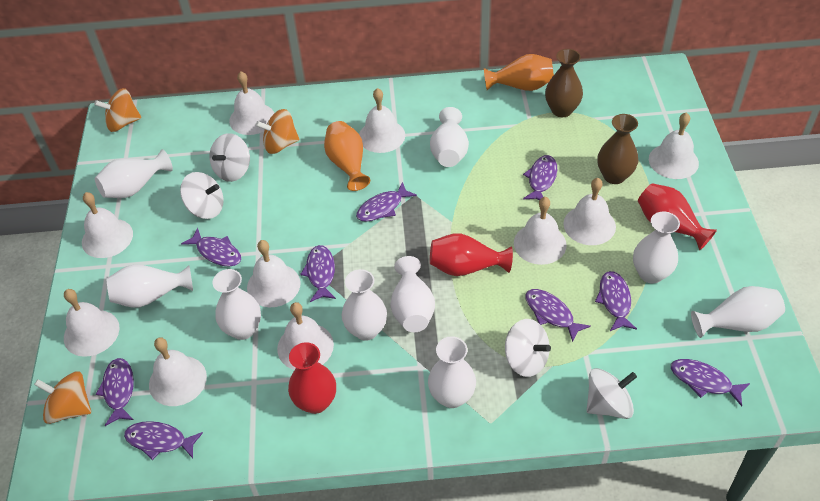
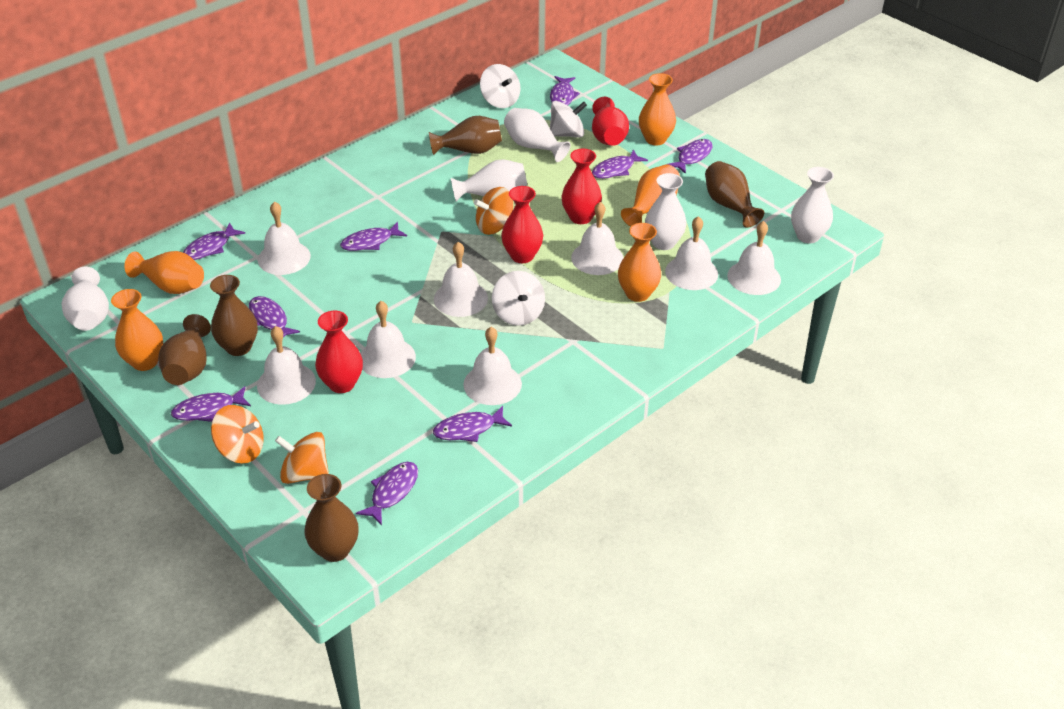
brown vase: 2 -> 5
orange vase: 2 -> 5
red vase: 3 -> 4
white bell: 10 -> 8
white spinning top: 4 -> 3
white vase: 9 -> 5

